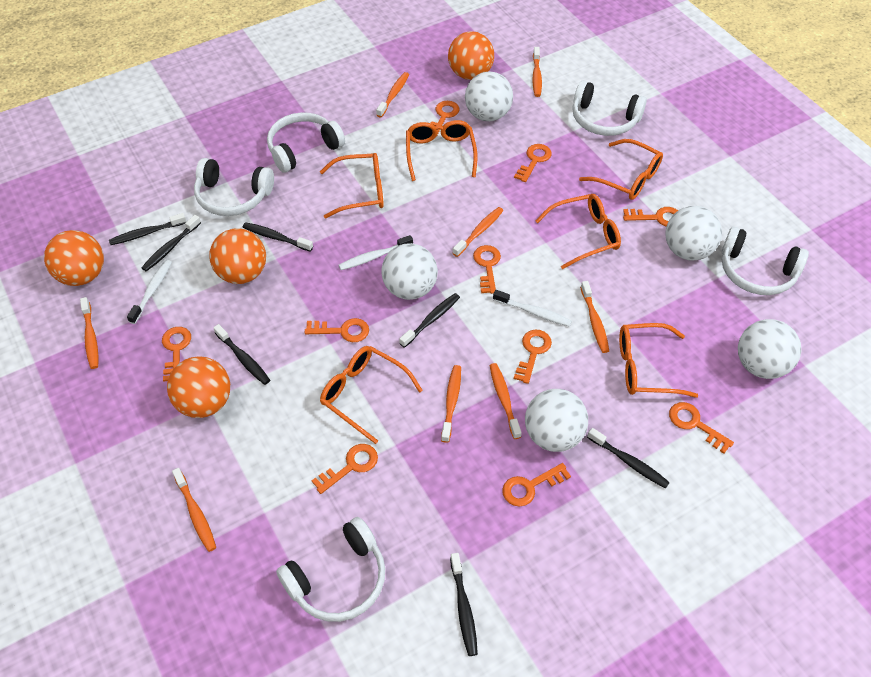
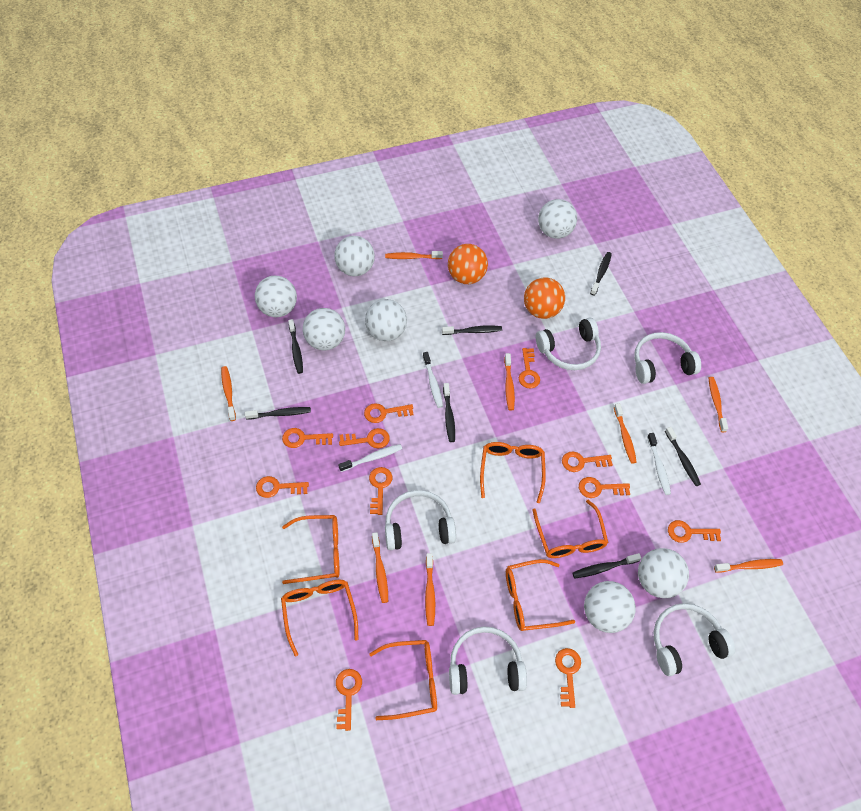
orange ball: 4 -> 2
orange key: 10 -> 11
white ball: 5 -> 7

